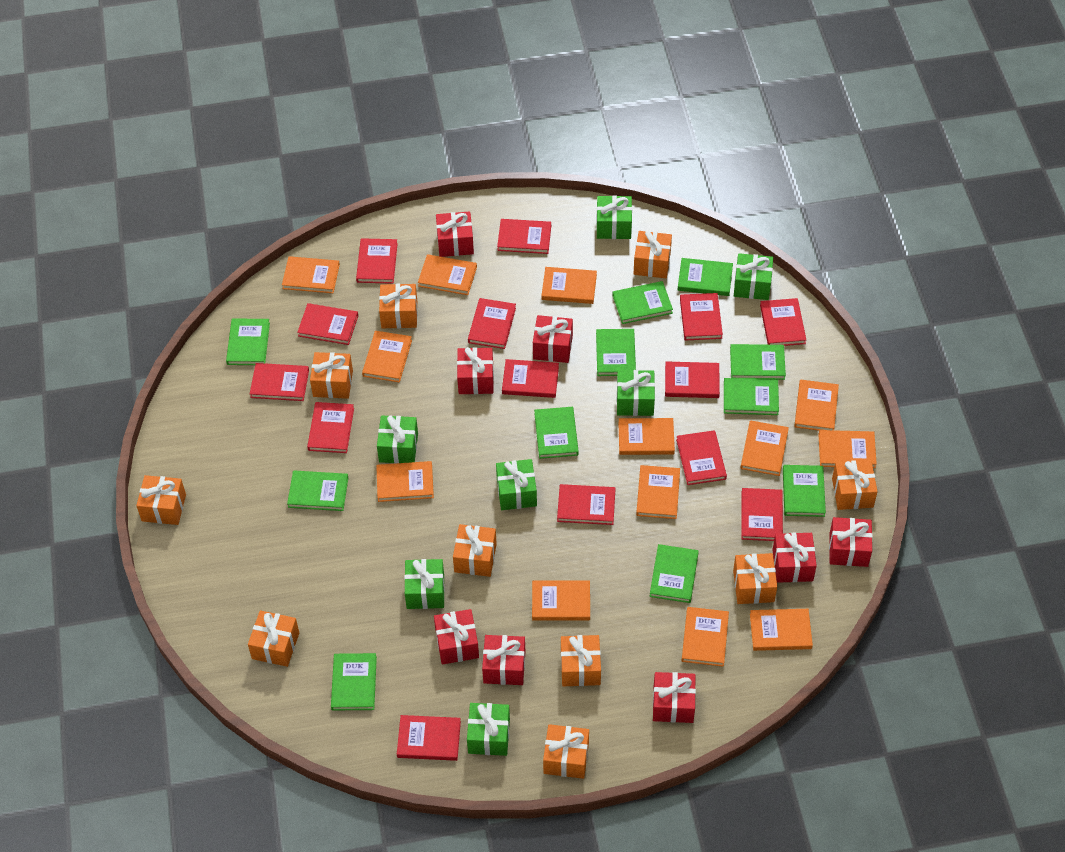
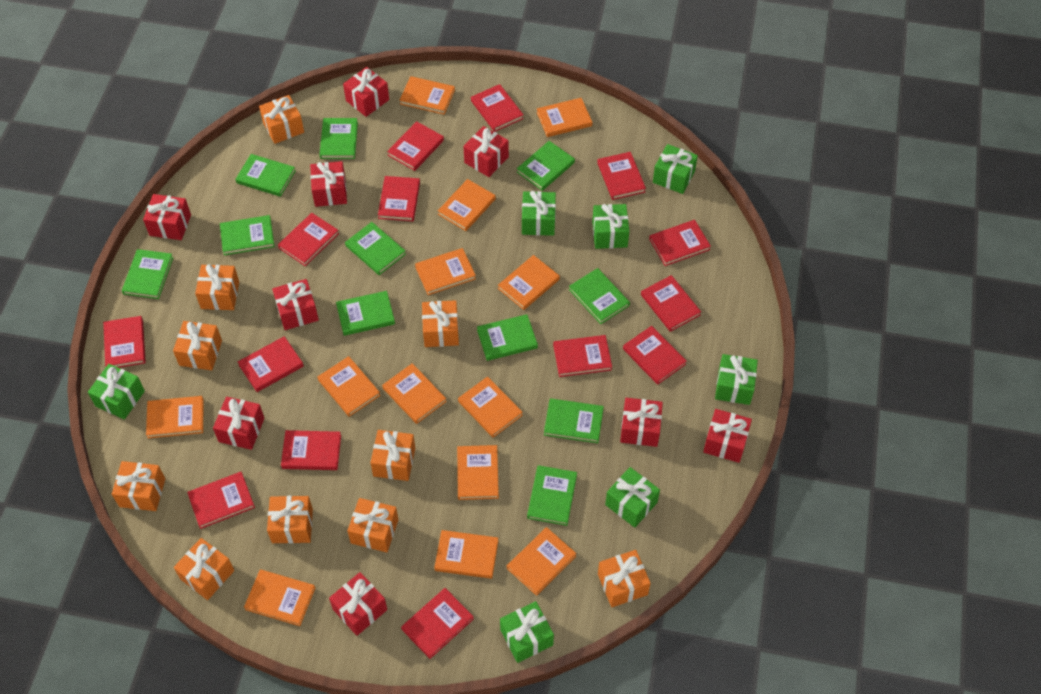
red gift: 8 -> 9

